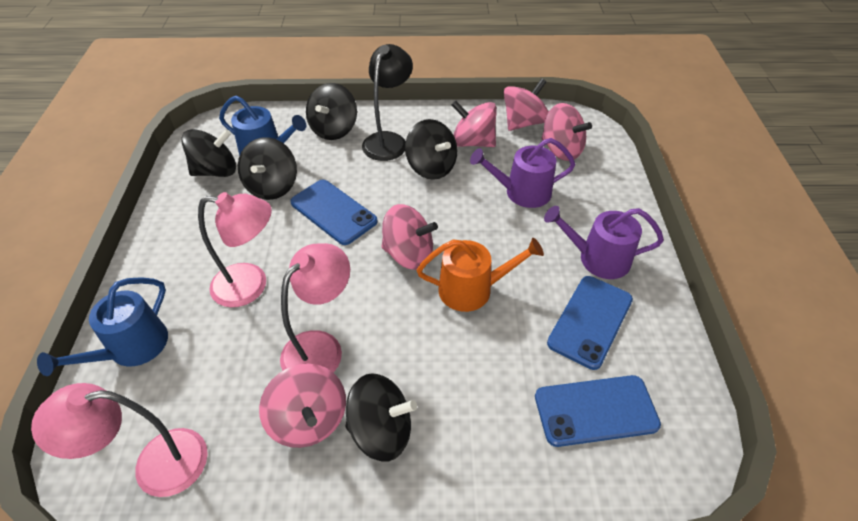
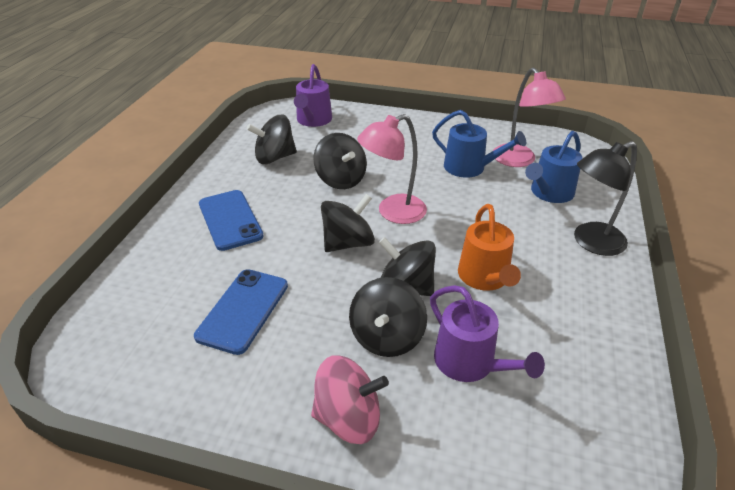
blue phone: 3 -> 2
pink lamp: 3 -> 2
pink spinning top: 5 -> 1

